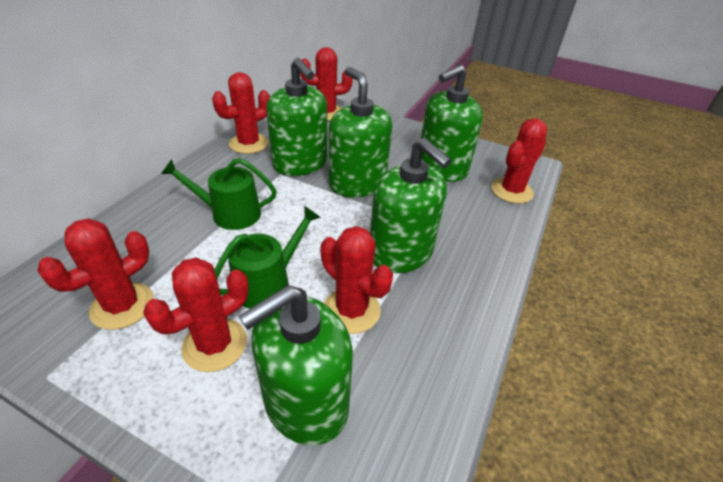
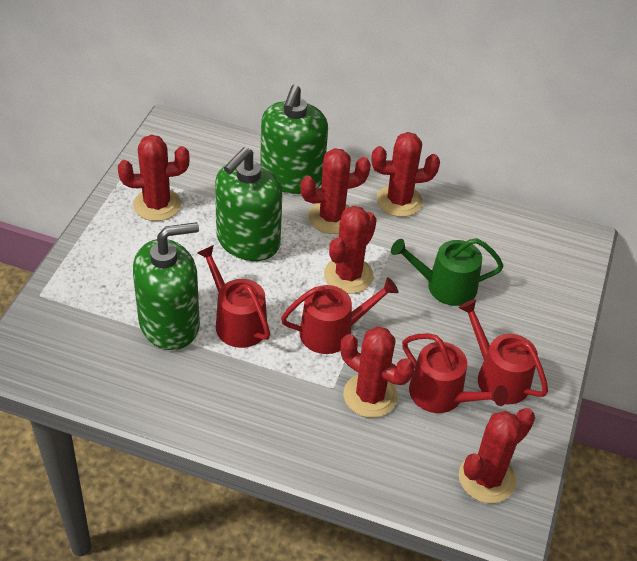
green soap dispenser: 5 -> 3
green watering can: 2 -> 1
red watering can: 0 -> 4

